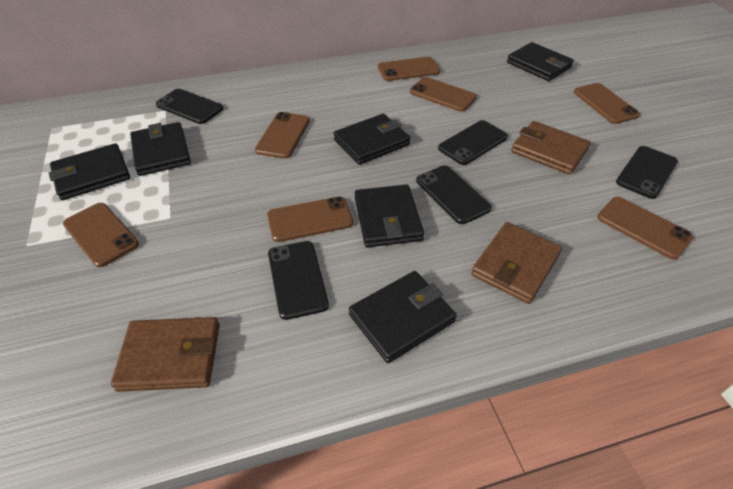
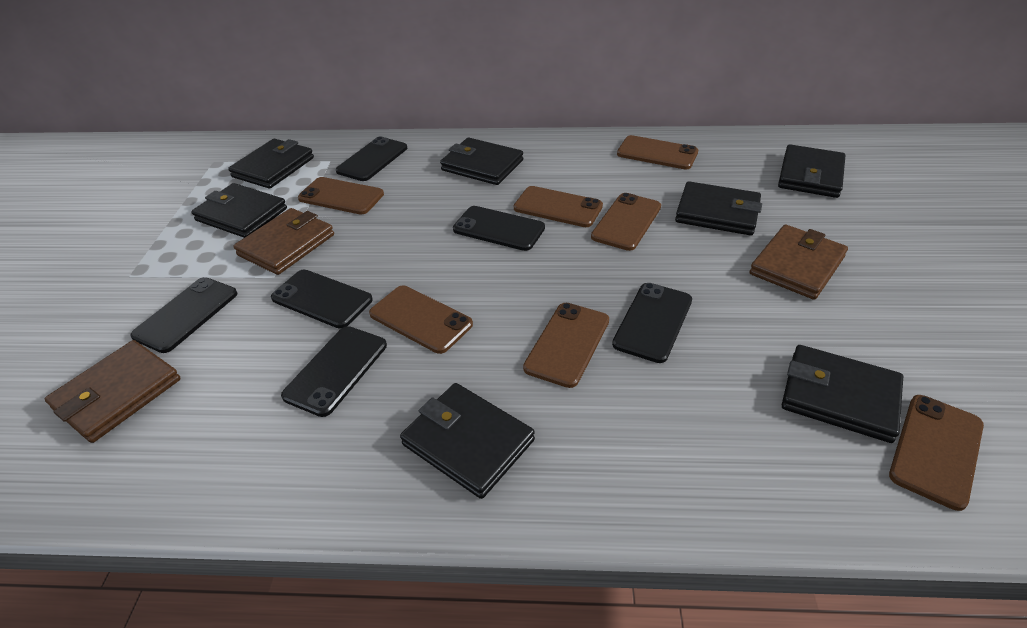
black phone: 5 -> 6
black wallet: 6 -> 7

